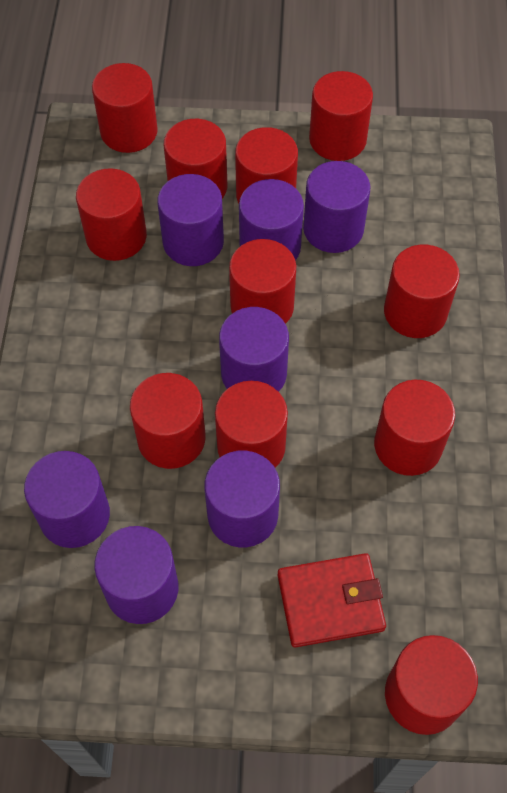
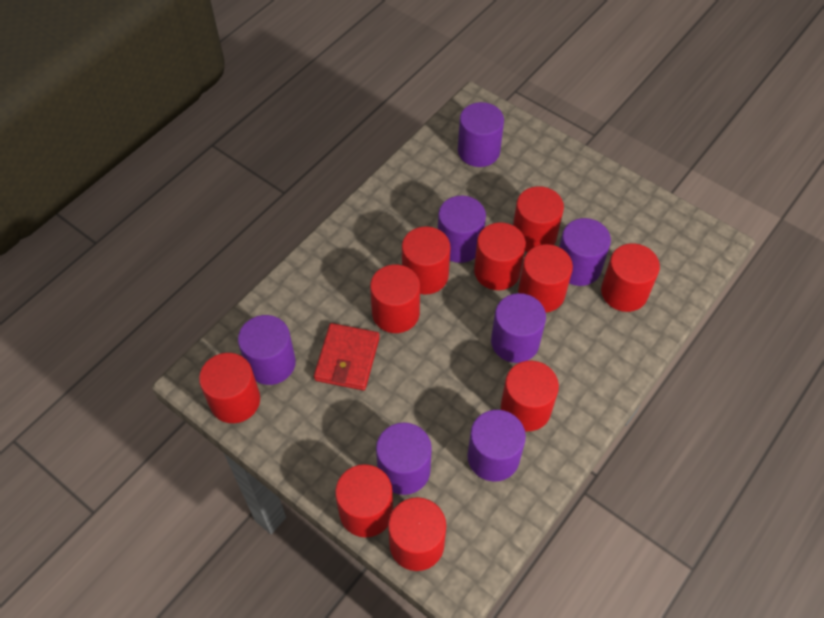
red cylinder: 11 -> 10

